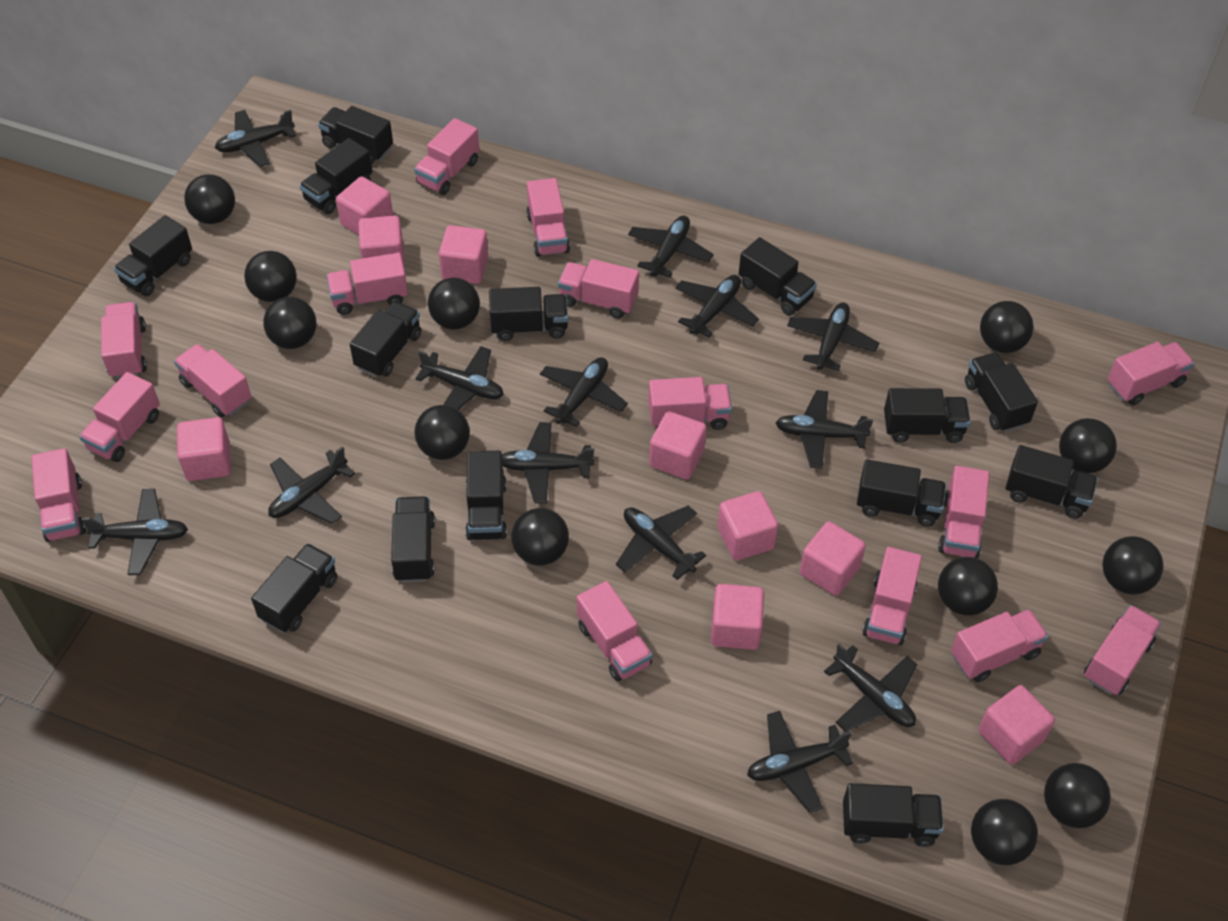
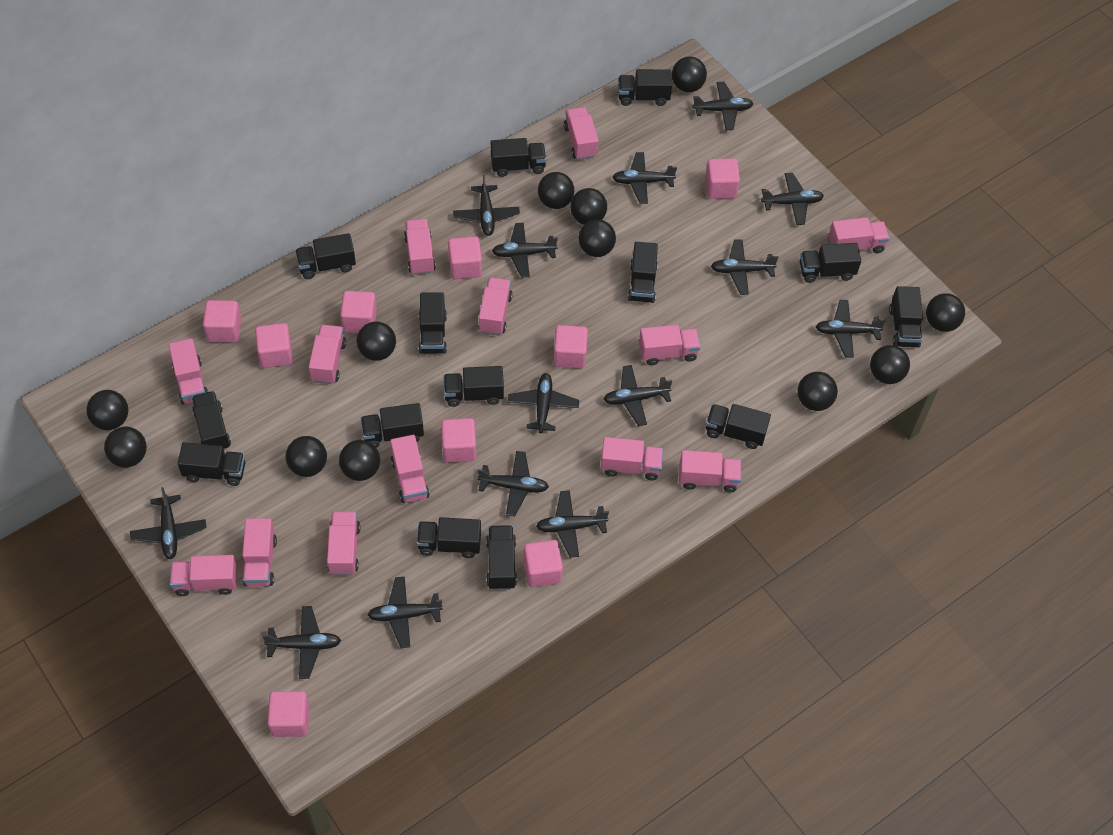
black plane: 13 -> 14
pink truck: 15 -> 13

